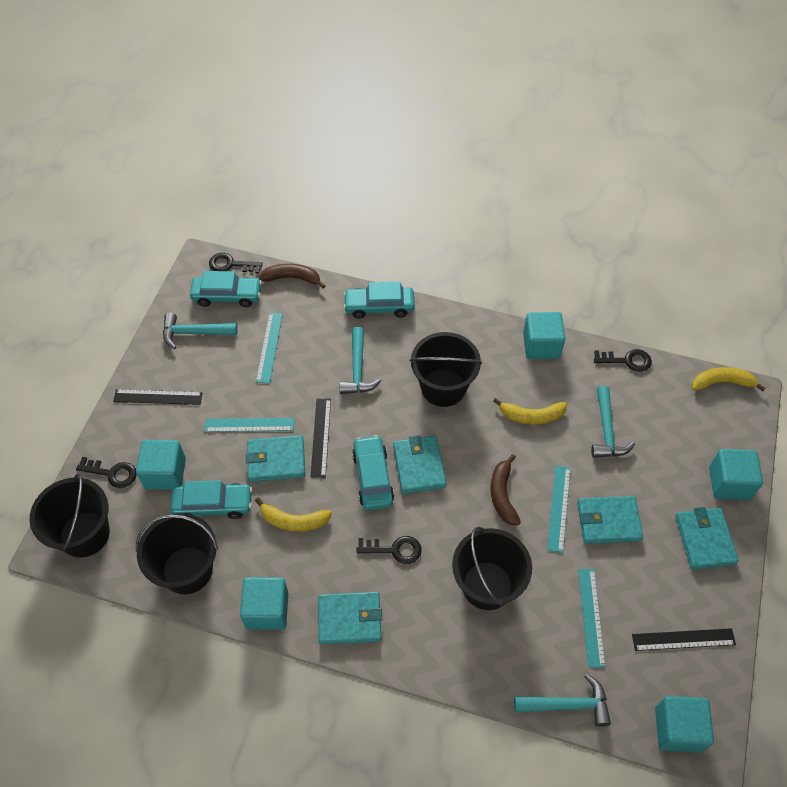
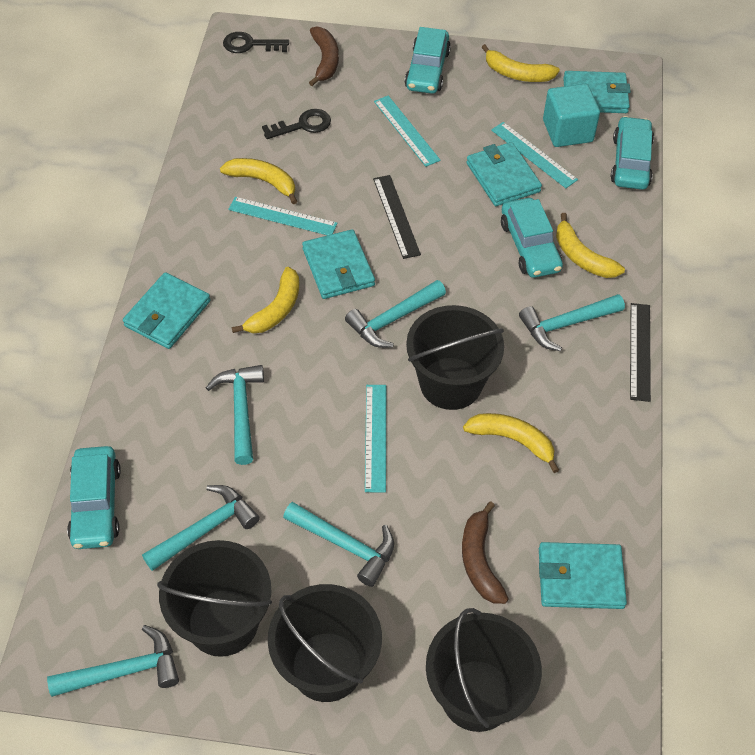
black key: 4 -> 2
black ruler: 3 -> 2
turquoise cube: 5 -> 1
turquoise hammer: 4 -> 6
yellow banana: 3 -> 5

